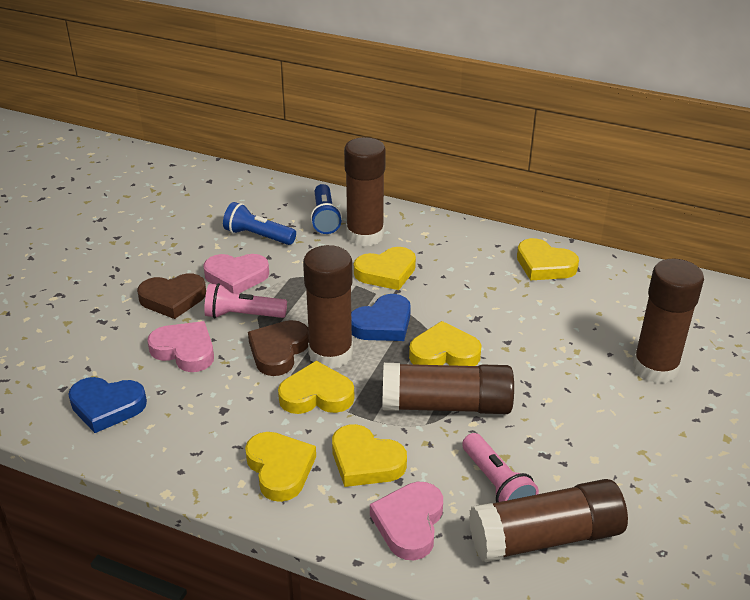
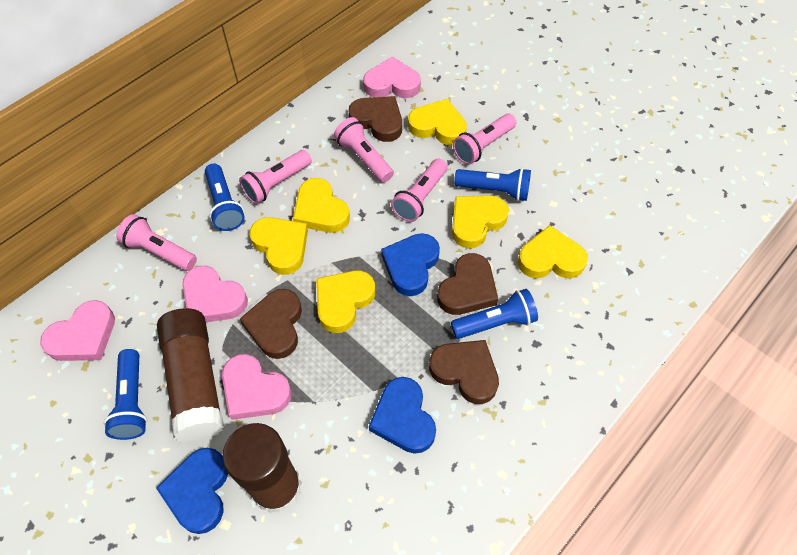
blue flashlight: 2 -> 4
blue heart: 2 -> 3
brown glue stick: 5 -> 2
brown heart: 2 -> 4
pink flashlight: 2 -> 5
pink heart: 3 -> 4

